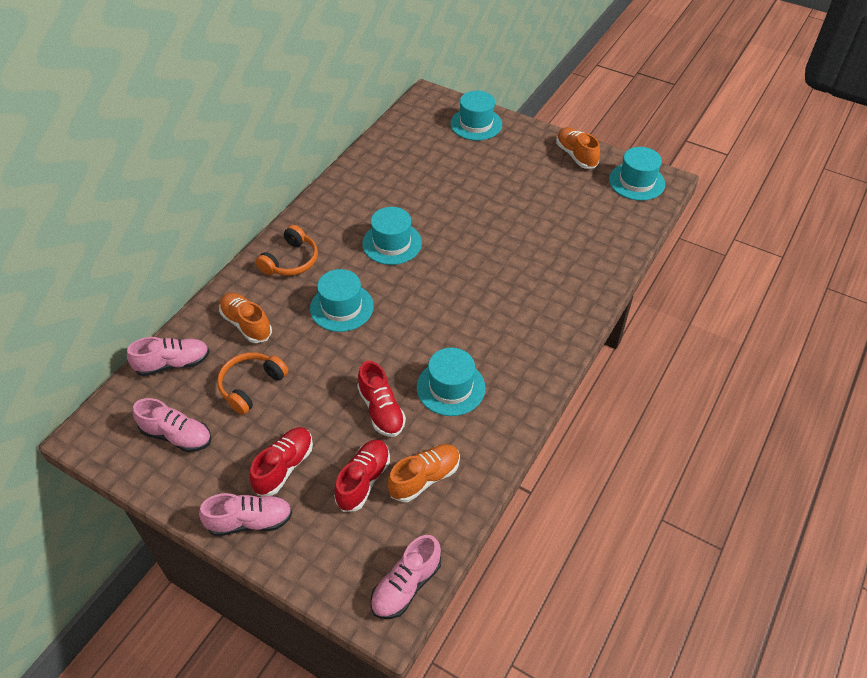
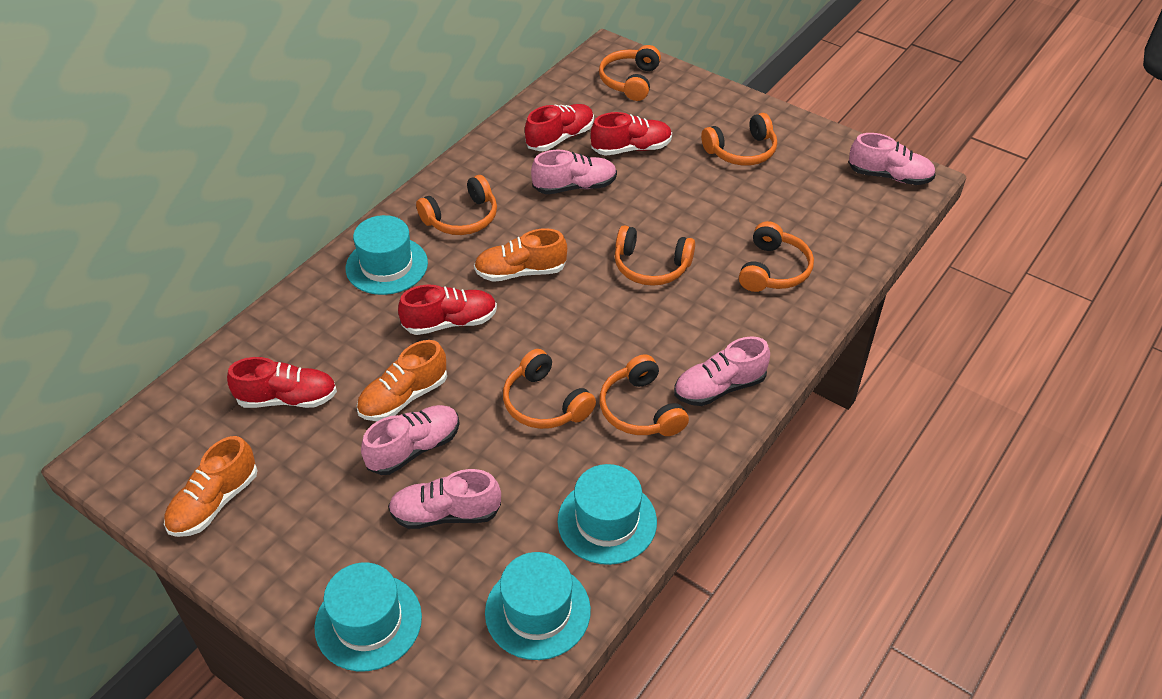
orange headphones: 2 -> 7
pink shoe: 4 -> 5
red shoe: 3 -> 4
turquoise hat: 5 -> 4

